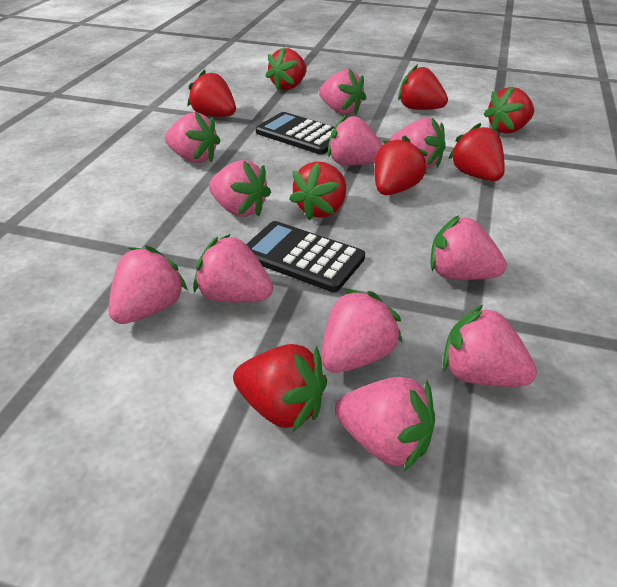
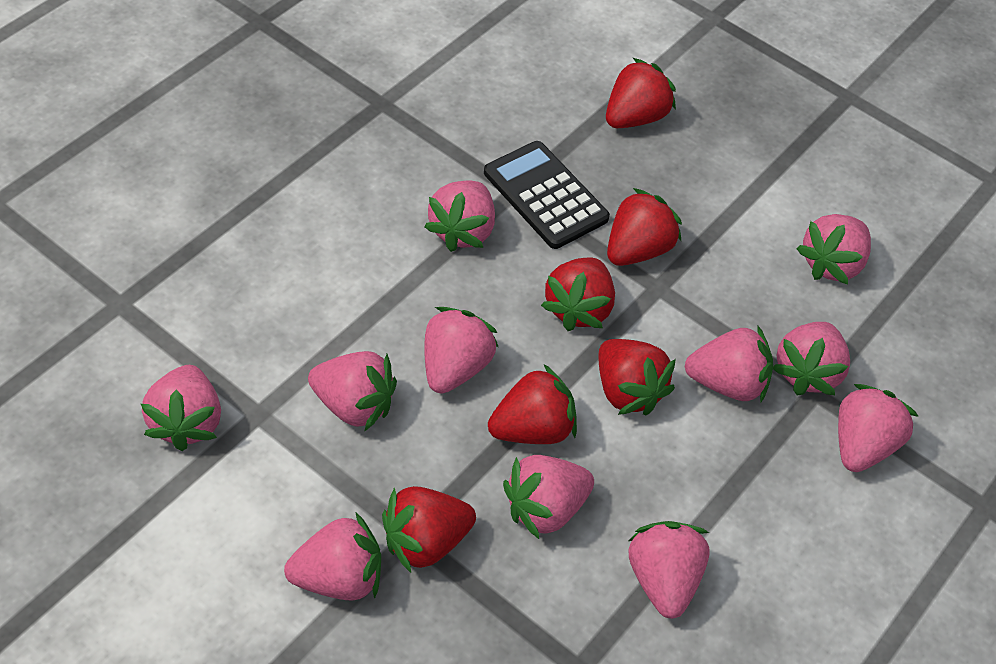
black calculator: 2 -> 1
red strawberry: 8 -> 6

